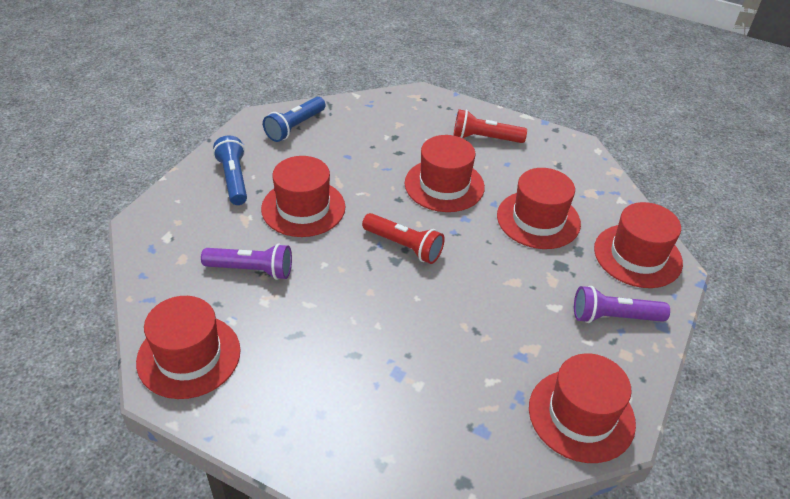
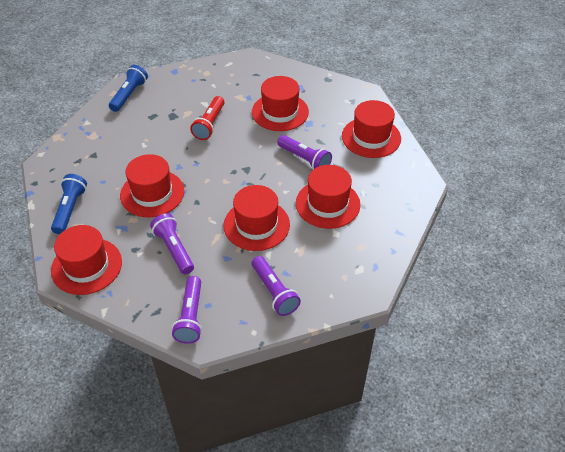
purple flashlight: 2 -> 4
red flashlight: 2 -> 1

